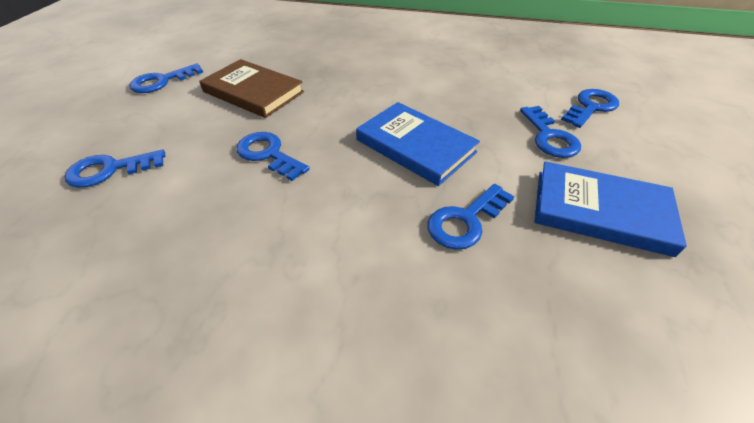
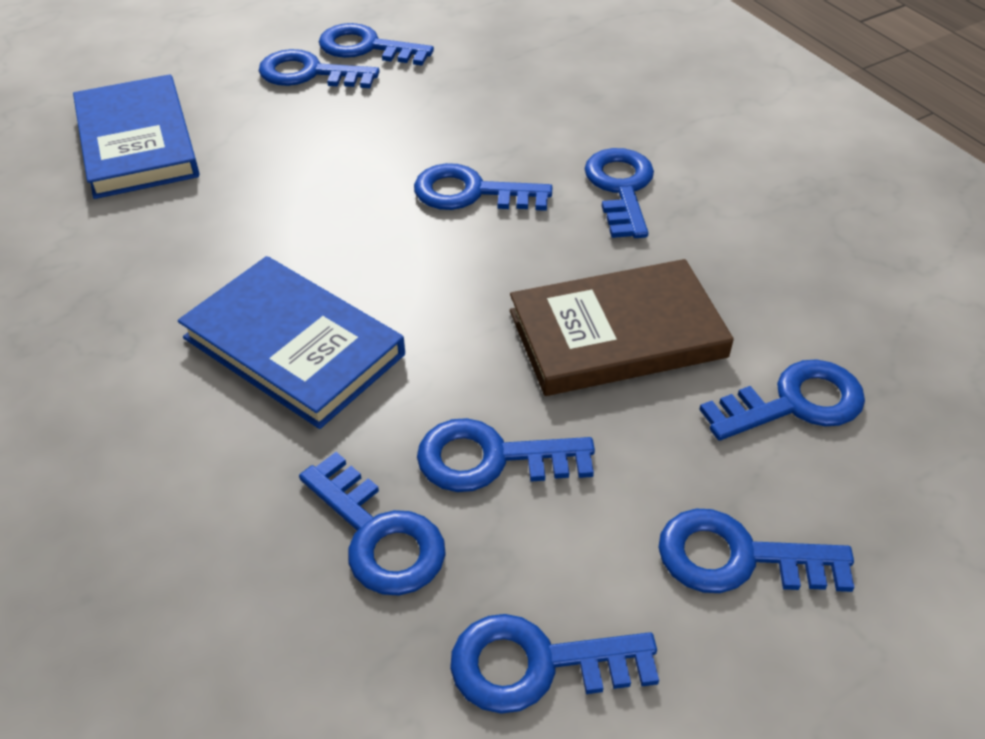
blue key: 6 -> 9

